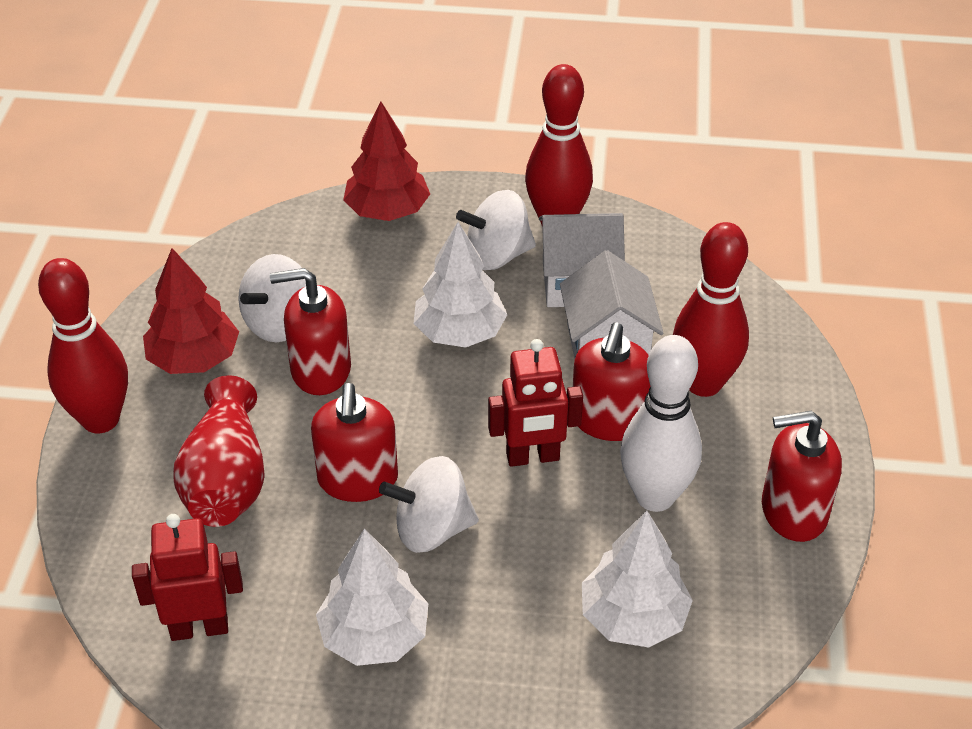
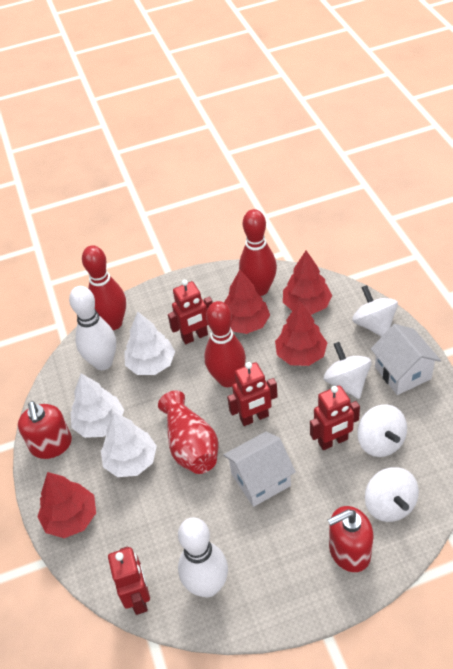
red robot: 2 -> 4
red soap dispenser: 4 -> 2
red tree: 2 -> 4
white bowling pin: 1 -> 2
white spinning top: 3 -> 4

